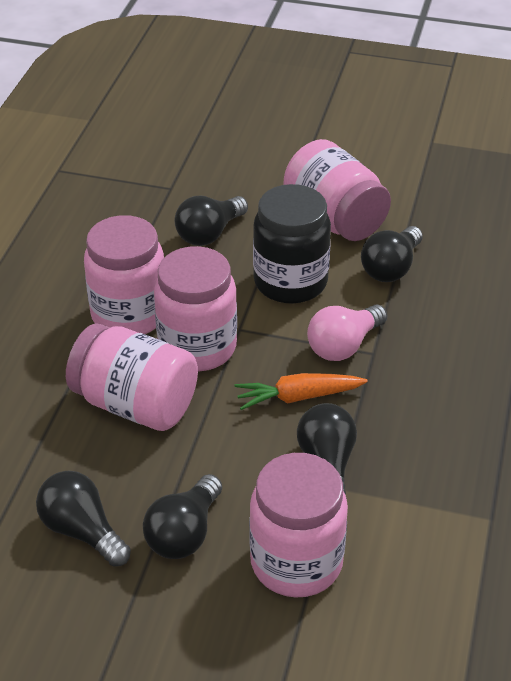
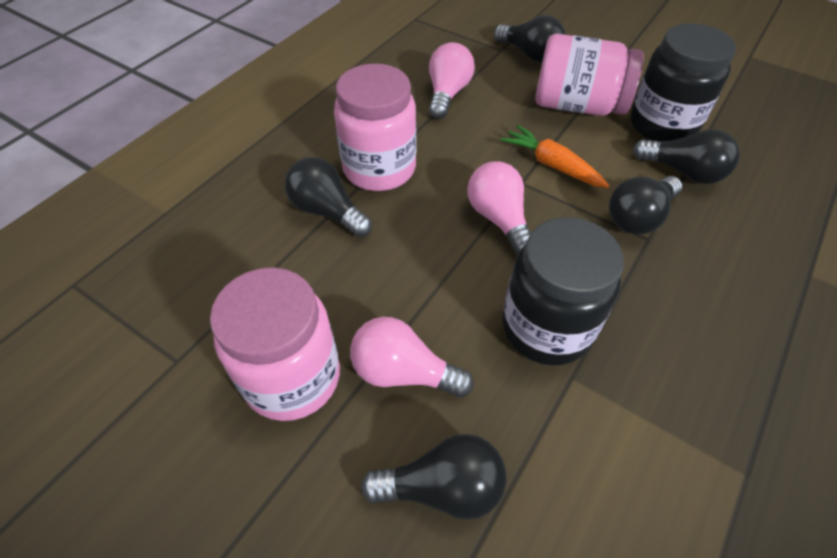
black jar: 1 -> 2
pink jar: 5 -> 3
pink light bulb: 1 -> 3

